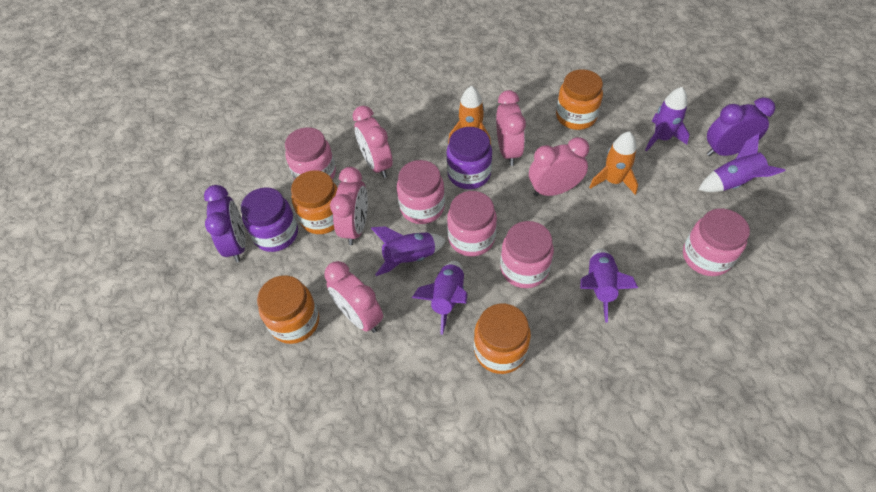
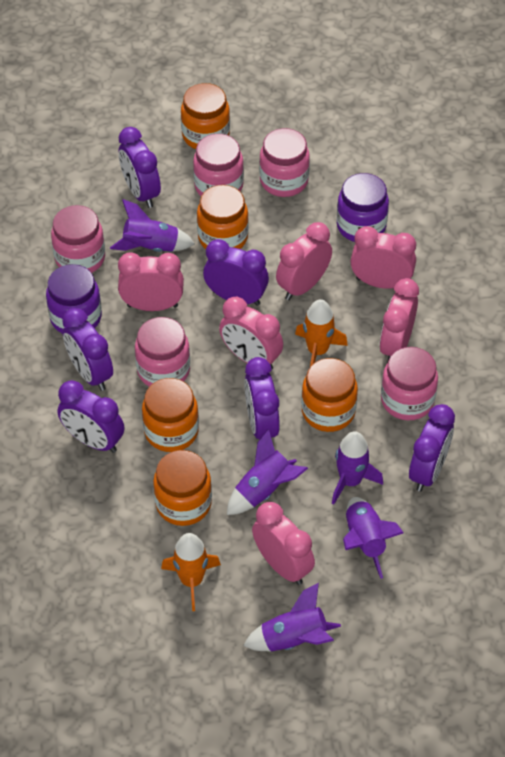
orange jar: 4 -> 5
pink clock: 5 -> 6
purple clock: 2 -> 6

